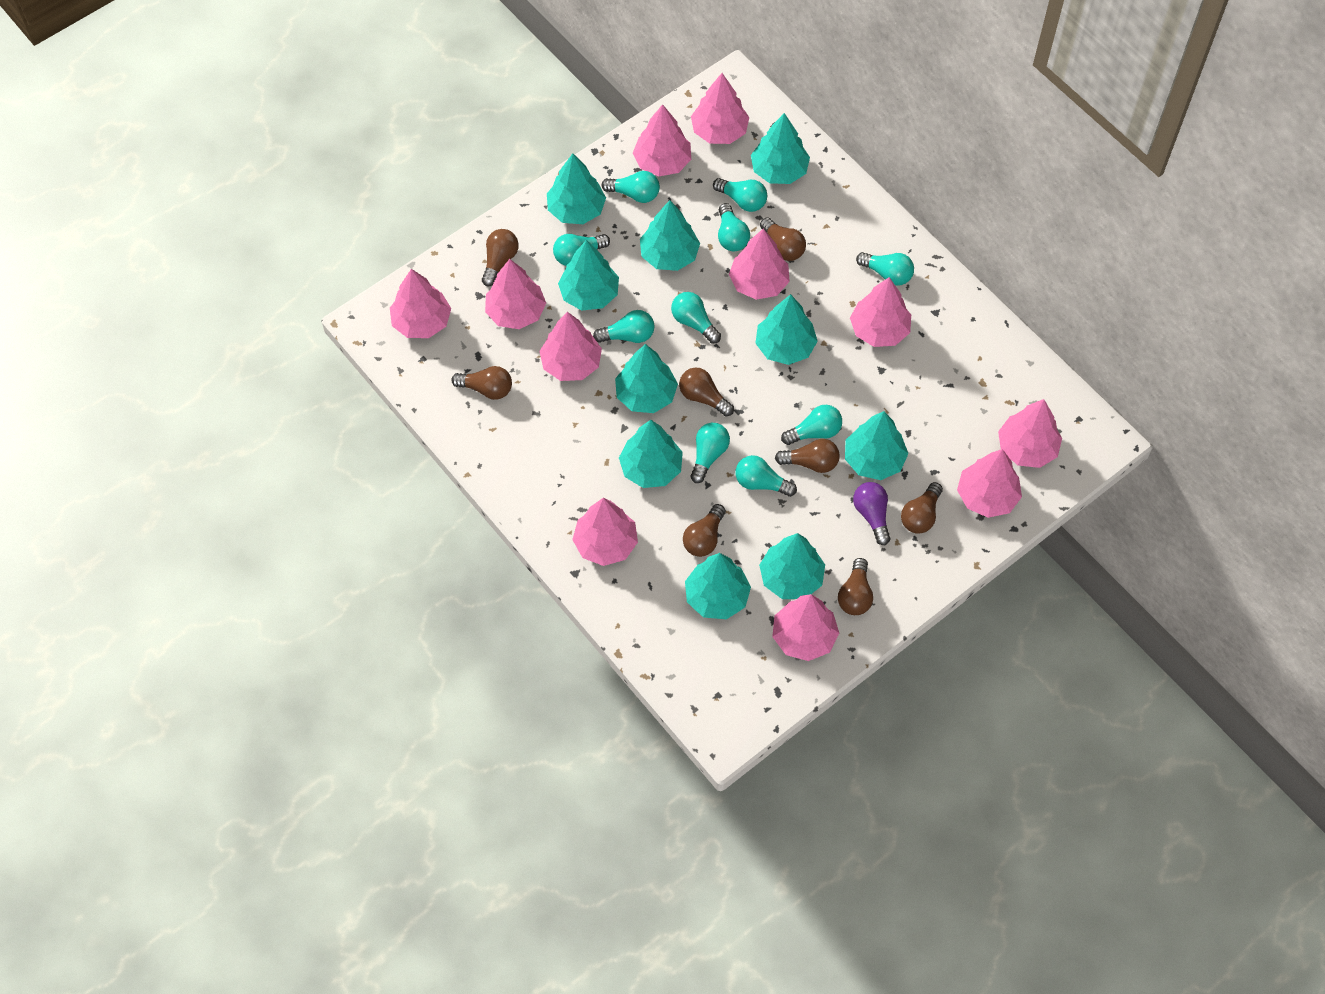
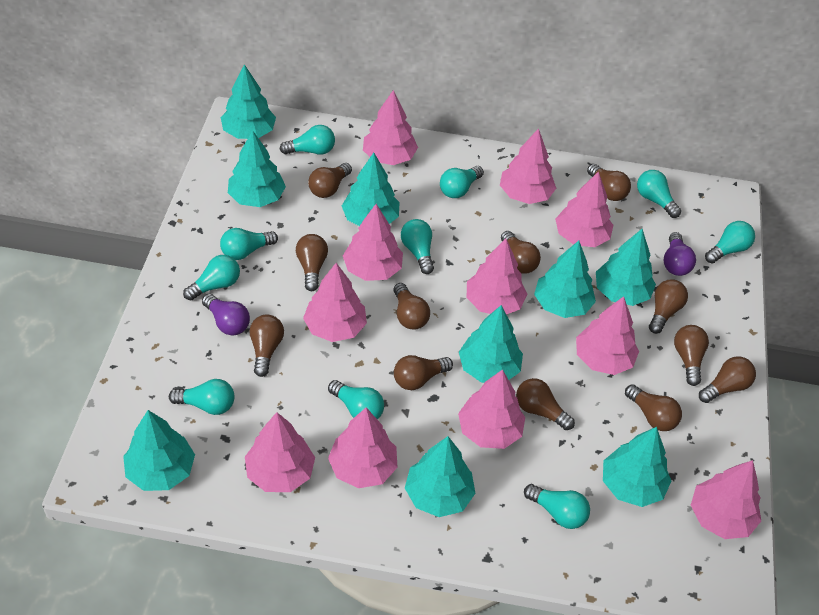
brown light bulb: 8 -> 12
purple light bulb: 1 -> 2
turquoise tree: 10 -> 9

